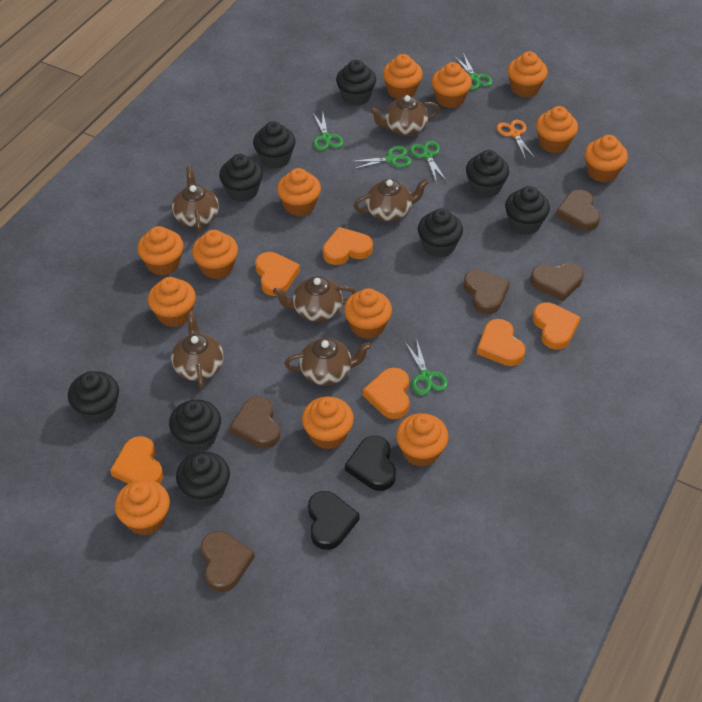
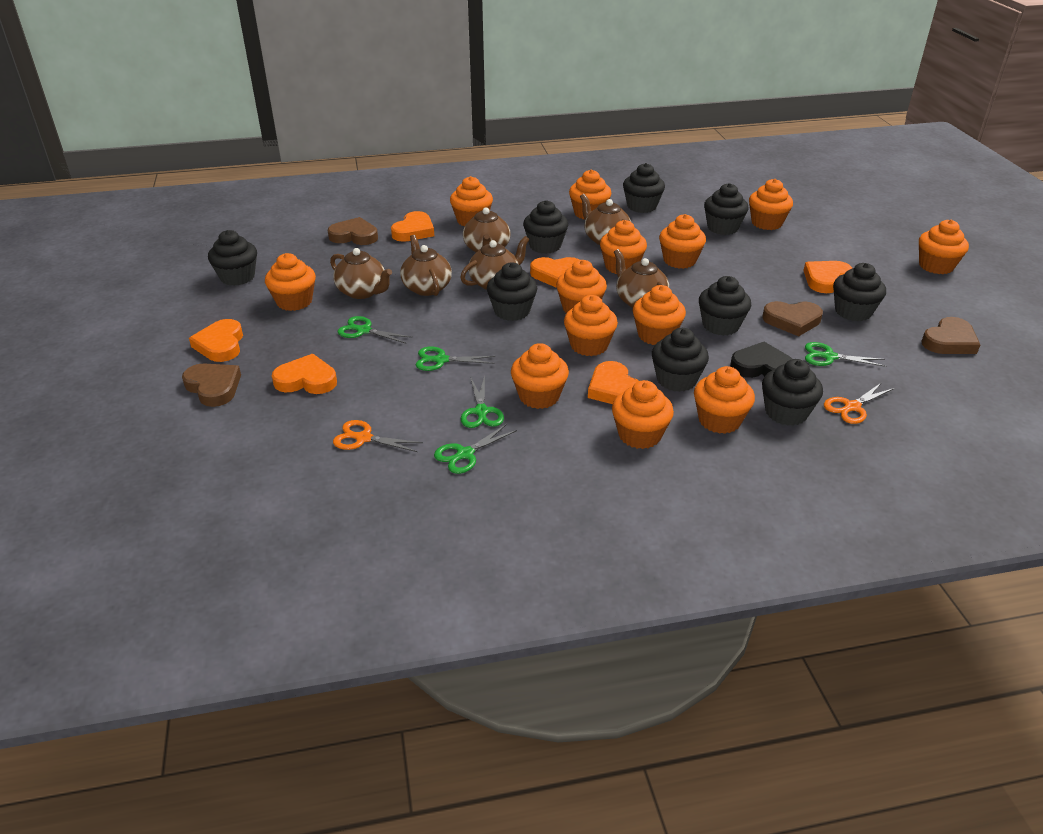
black heart: 2 -> 1
brown heart: 5 -> 4
orange scissors: 1 -> 2

